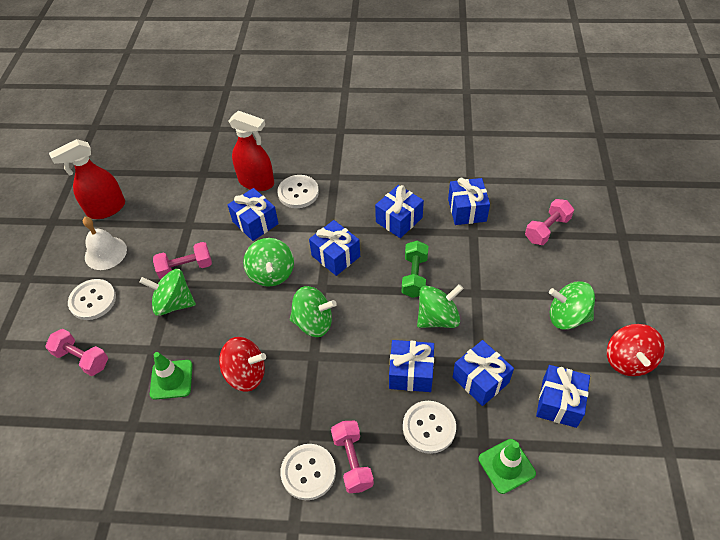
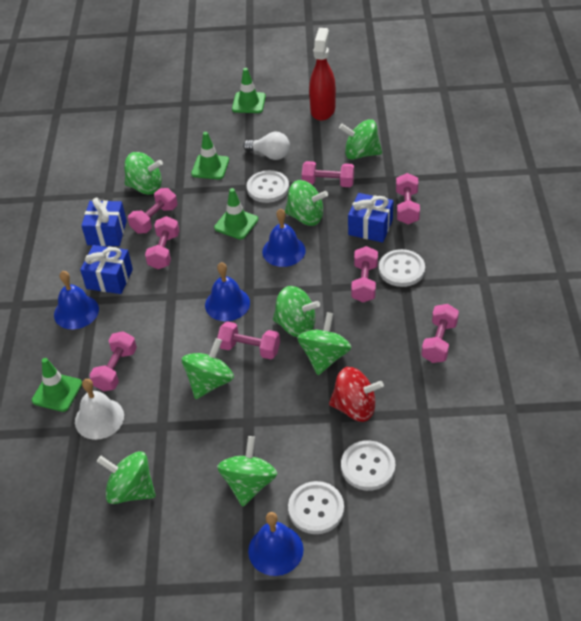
blue bell: 0 -> 4
blue gift: 7 -> 3
green dumbbell: 1 -> 0
green spinning top: 5 -> 8
green traffic cone: 2 -> 4
pink dumbbell: 4 -> 8
red spinning top: 2 -> 1
red spray bottle: 2 -> 1
white light bulb: 0 -> 1

